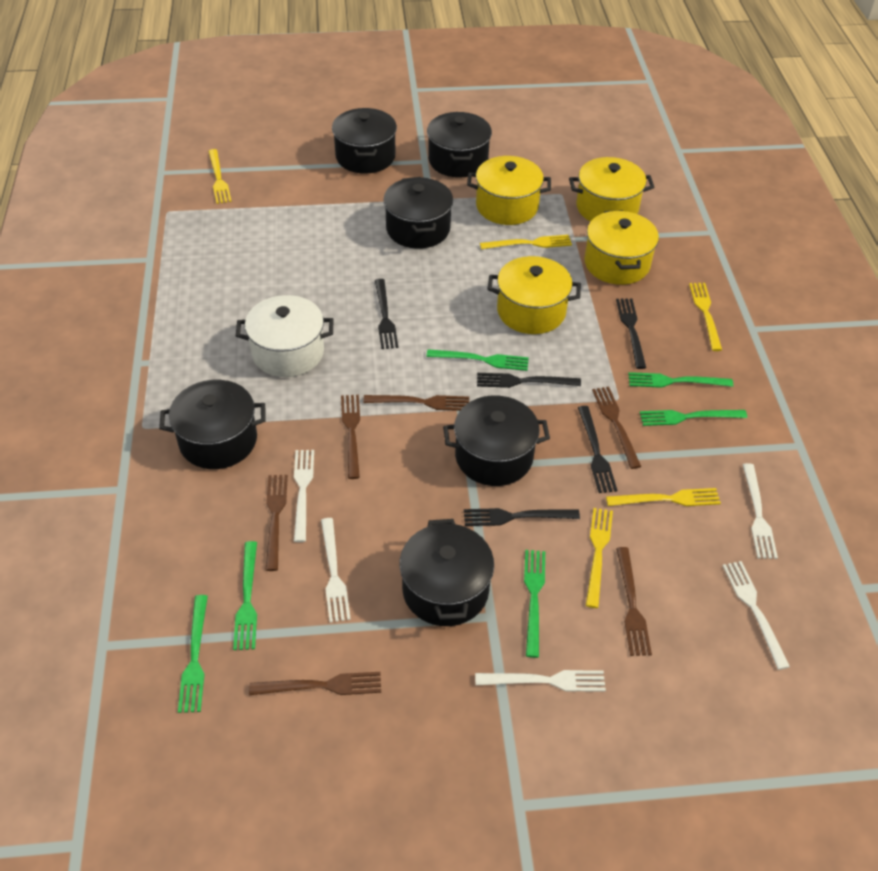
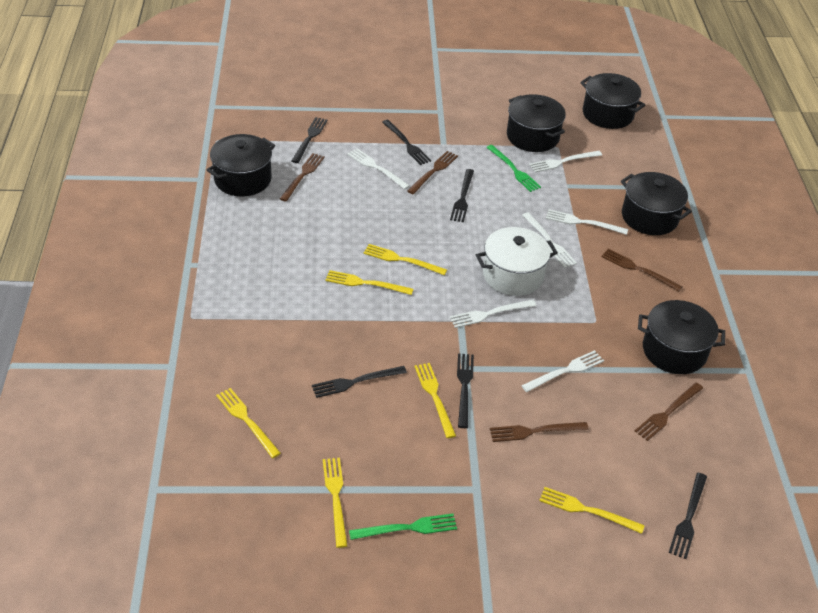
black fork: 5 -> 6
black pot: 6 -> 5
brown fork: 6 -> 5
green fork: 6 -> 2
white fork: 5 -> 6
yellow fork: 5 -> 6
yellow pot: 4 -> 0

